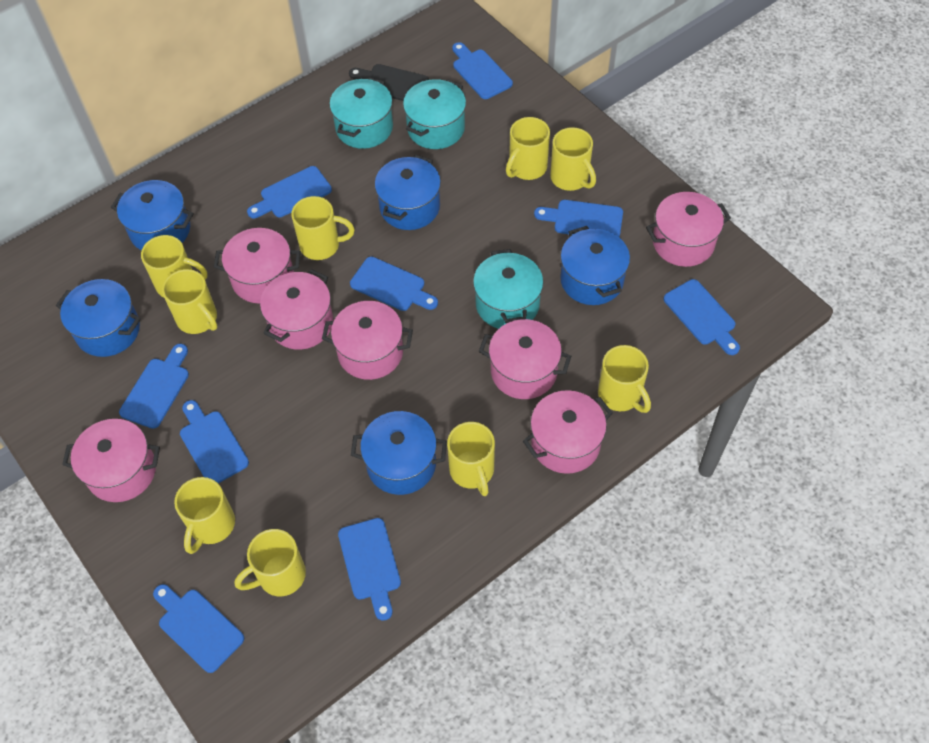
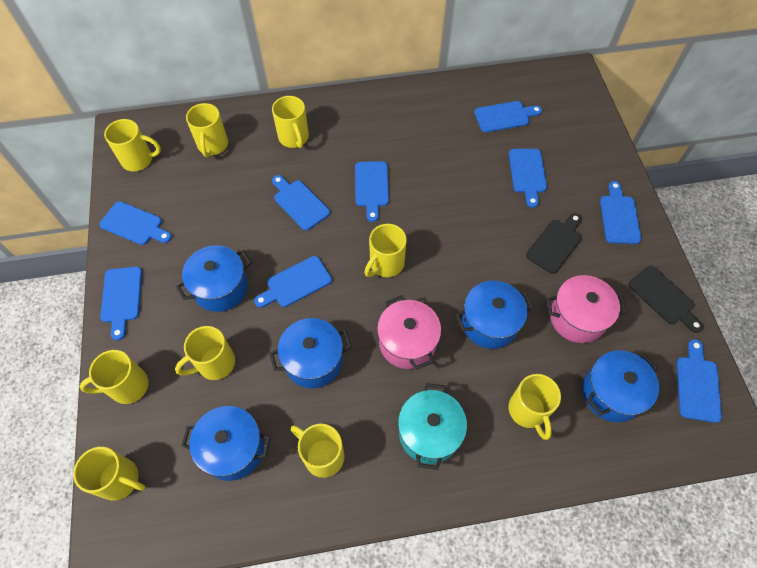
black cutting board: 1 -> 2
pink pot: 7 -> 2
turquoise pot: 3 -> 1

